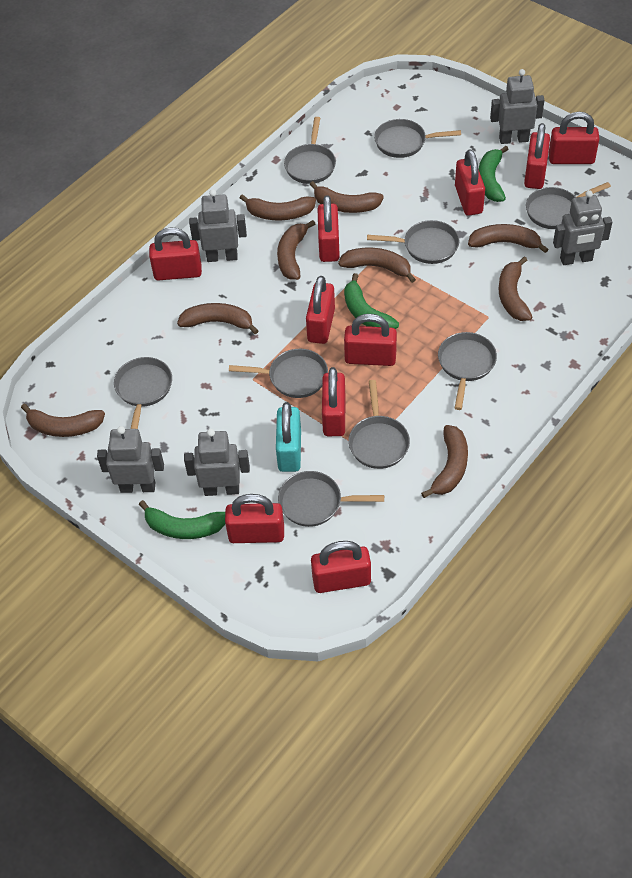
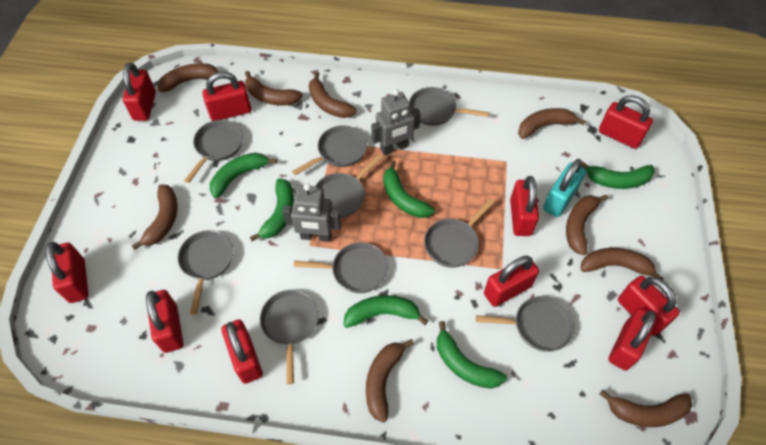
green banana: 3 -> 6
grey robot: 5 -> 2

